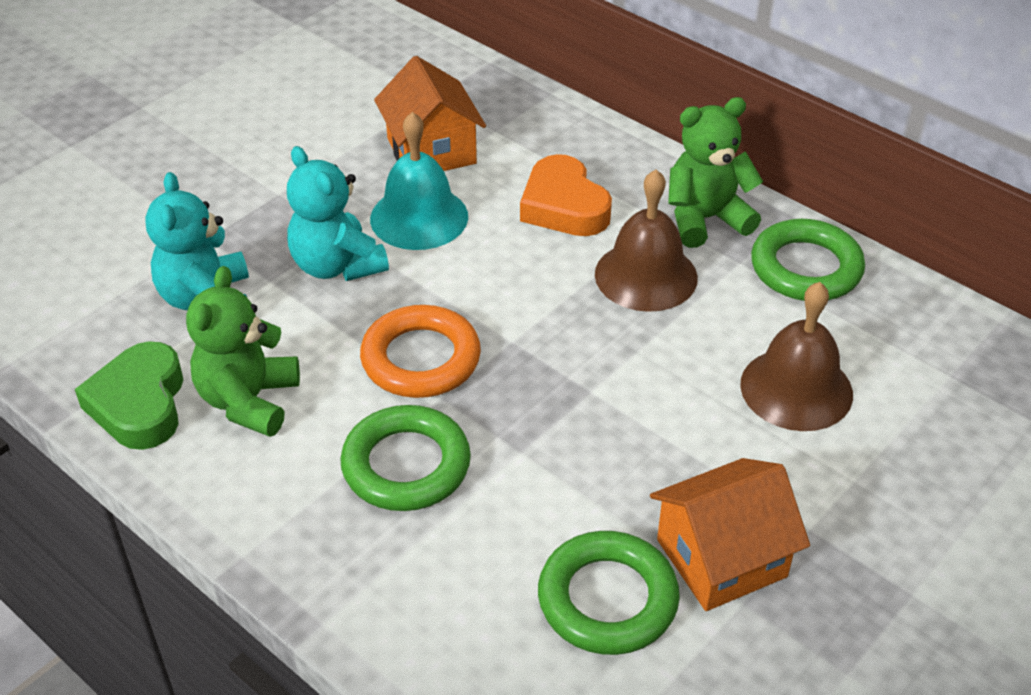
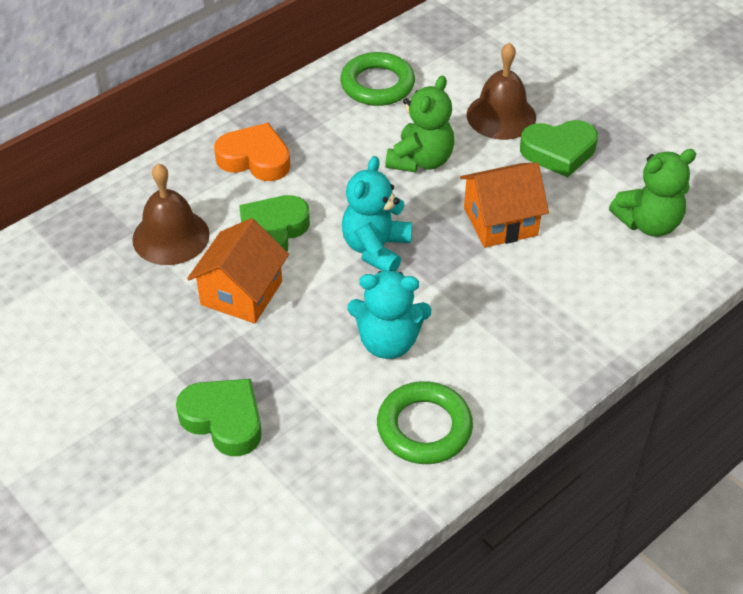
green heart: 1 -> 3
green ring: 3 -> 2
orange ring: 1 -> 0
turquoise bell: 1 -> 0

